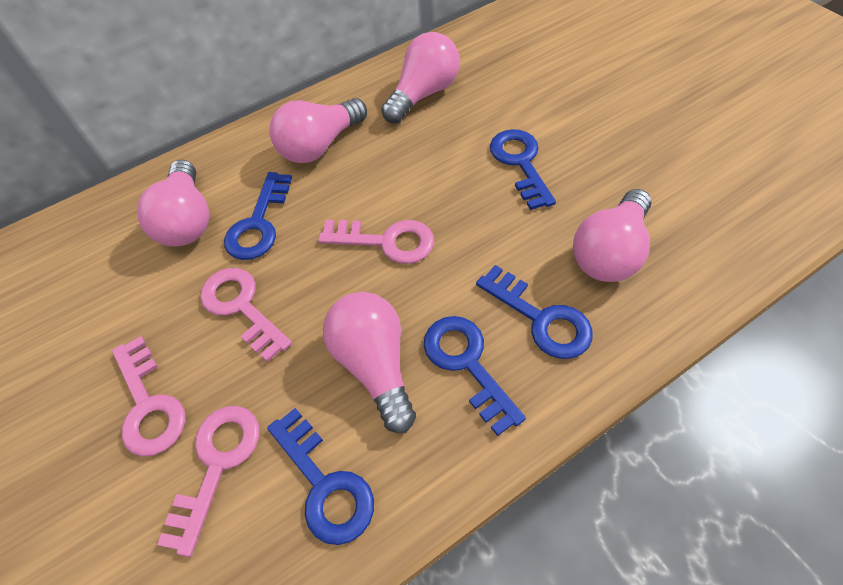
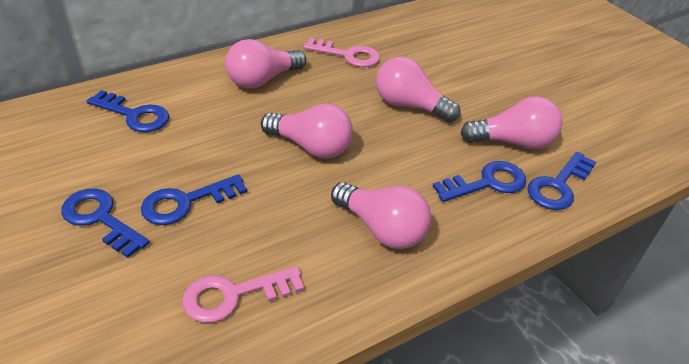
pink key: 4 -> 2

